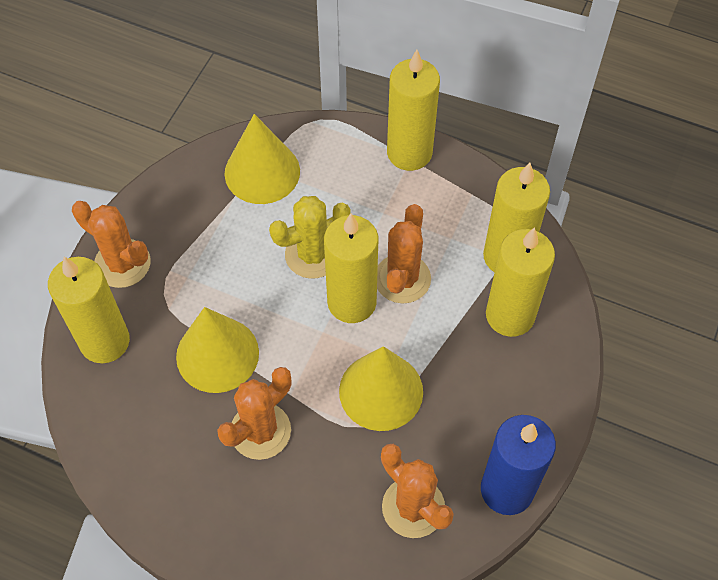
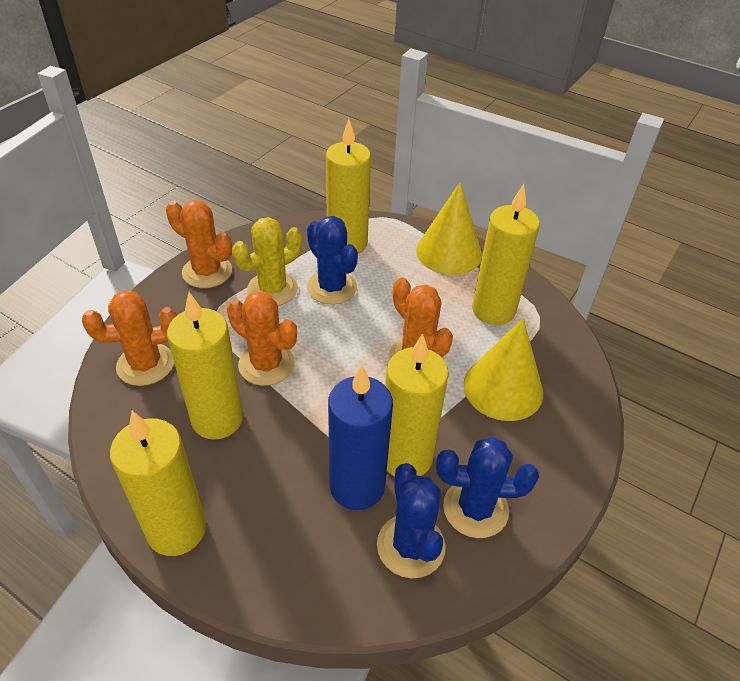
blue cactus: 0 -> 3
yellow cone: 3 -> 2

